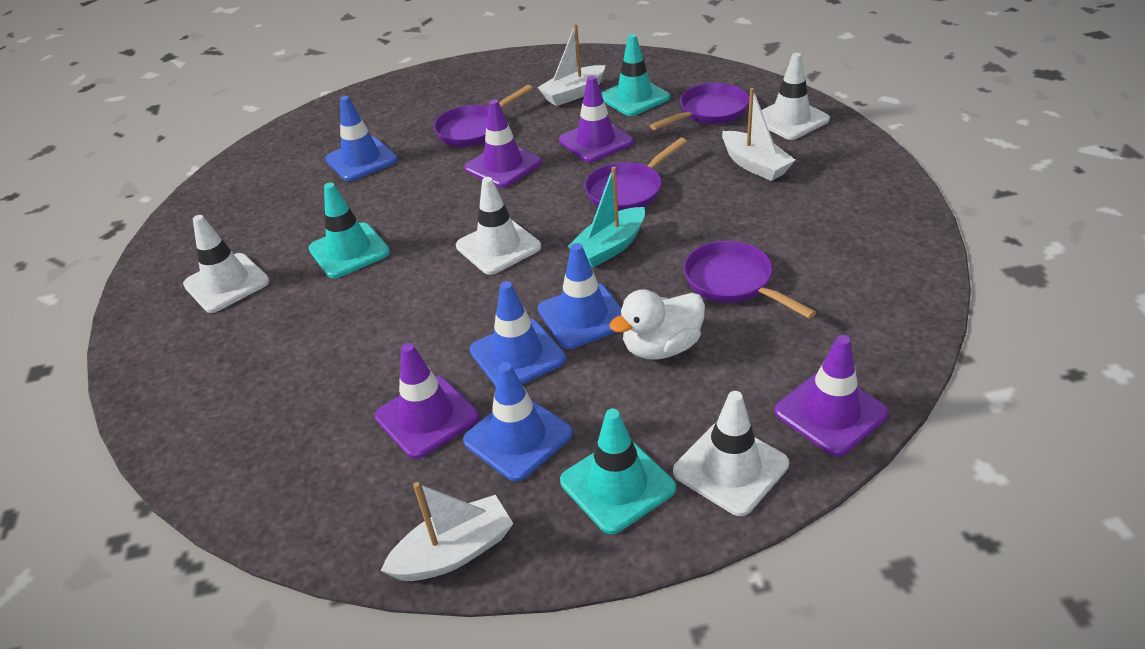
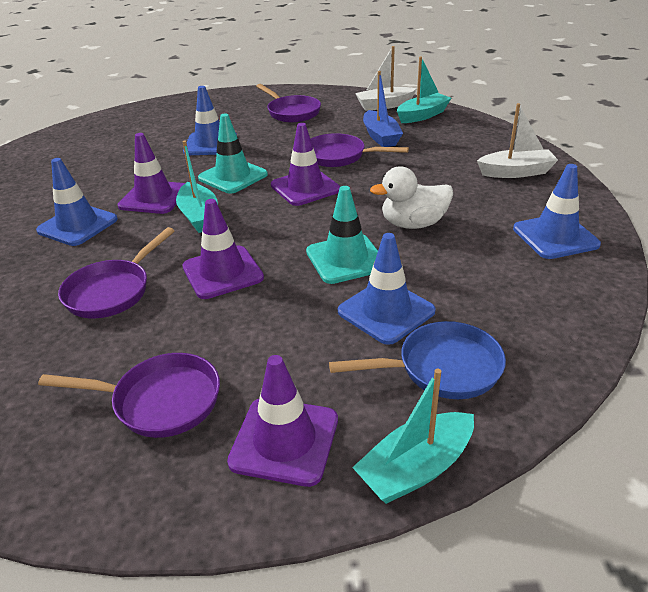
blue boat: 0 -> 1
blue pan: 0 -> 1
turquoise boat: 1 -> 3
turquoise traffic cone: 3 -> 2
white boat: 3 -> 2
white traffic cone: 4 -> 0

